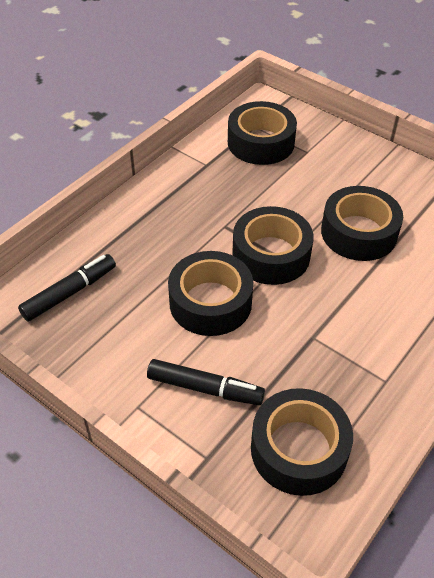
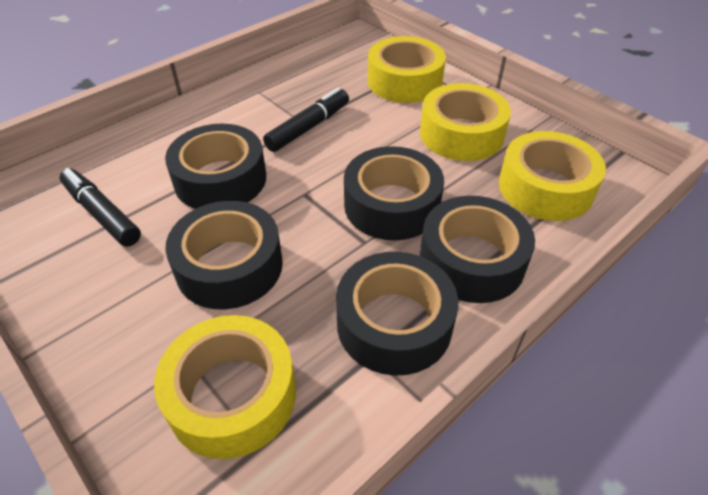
yellow tape: 0 -> 4

